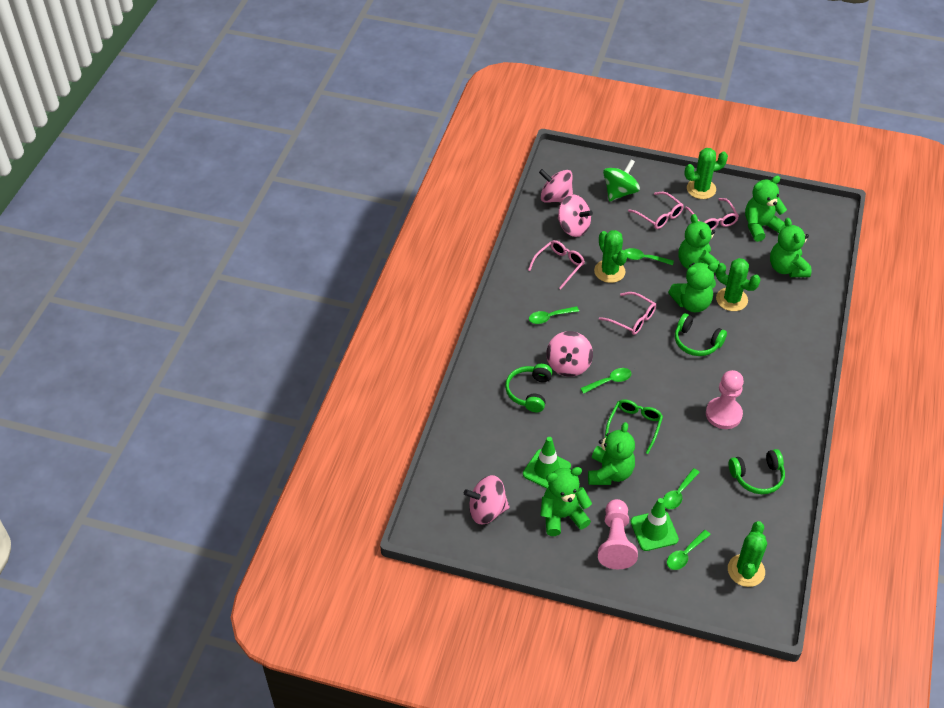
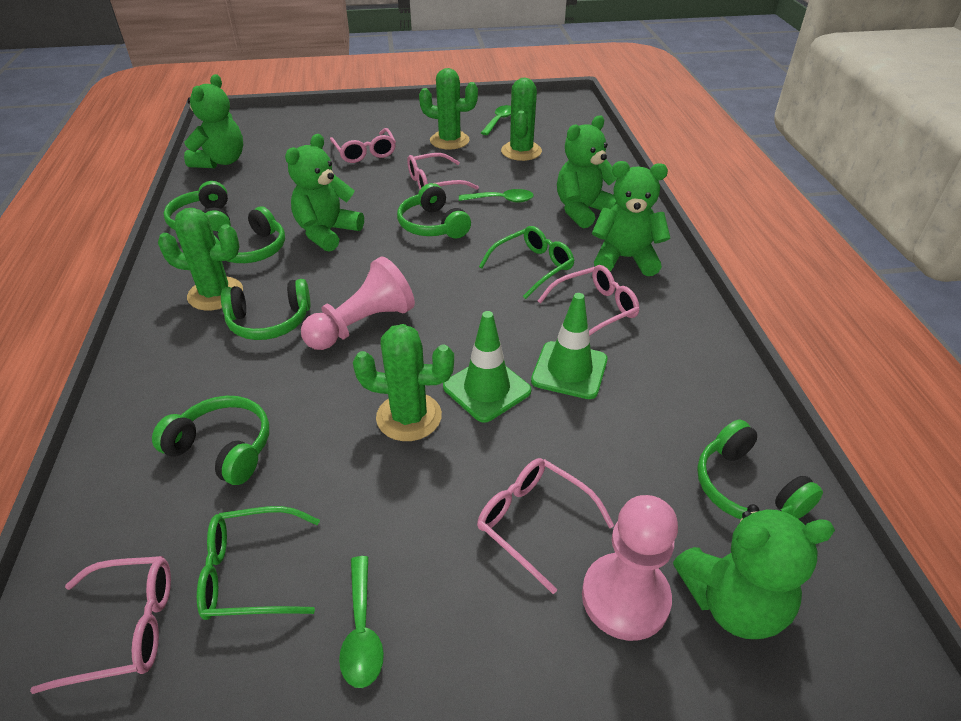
green glasses: 1 -> 2
green headphones: 3 -> 6
green spinning top: 1 -> 0
green spoon: 5 -> 3
green teddy bear: 6 -> 5
pink glasses: 4 -> 5
pink spinning top: 4 -> 0

